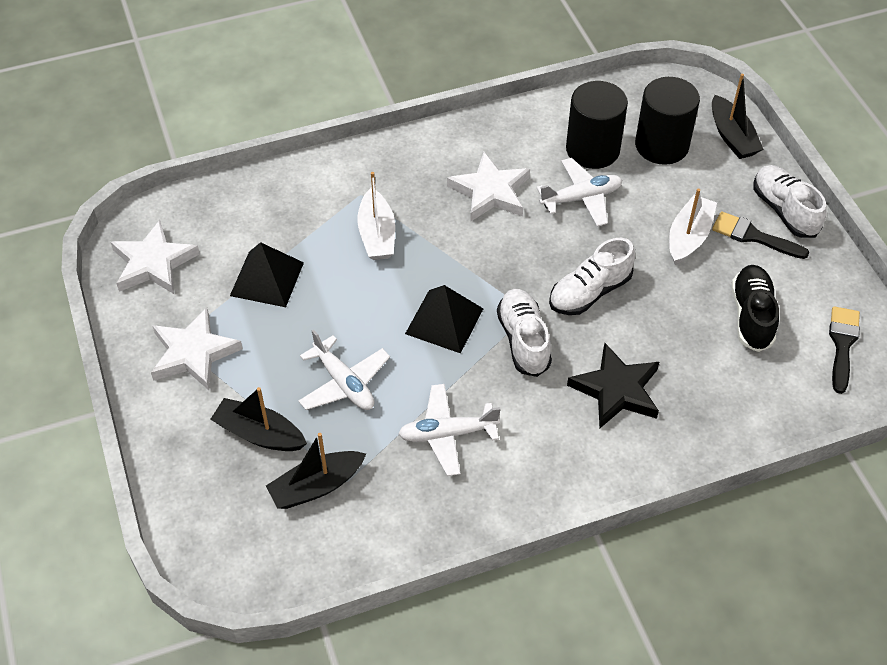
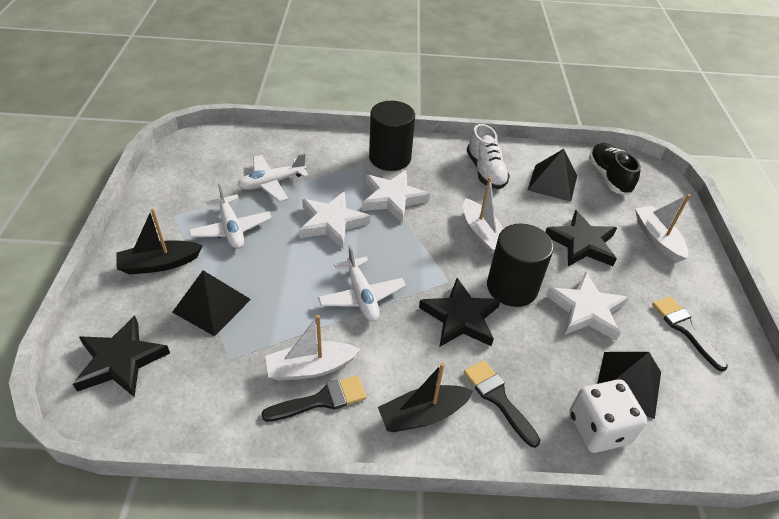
black boat: 3 -> 2
black brush: 2 -> 3
black pyramid: 2 -> 3
black star: 1 -> 3
white boat: 2 -> 3
white dice: 0 -> 1
white shoe: 3 -> 1

